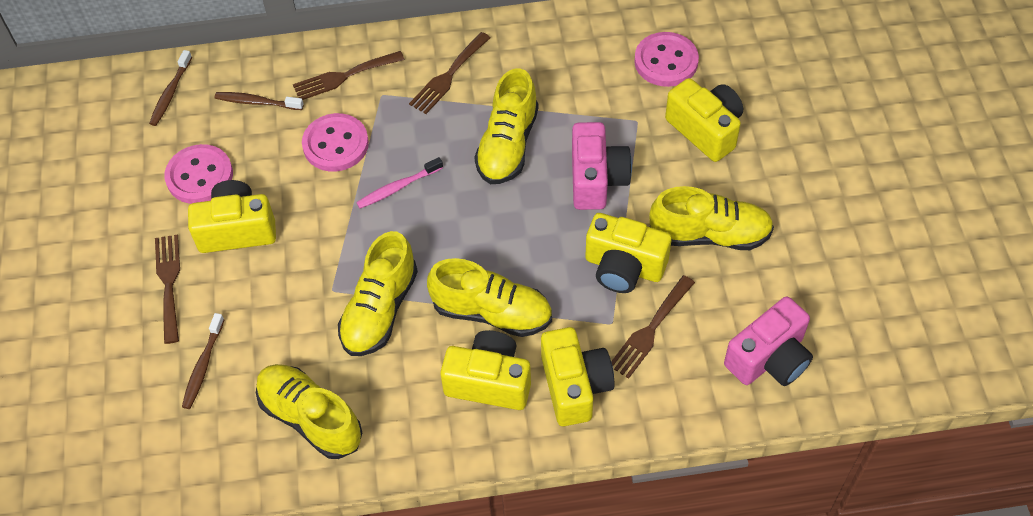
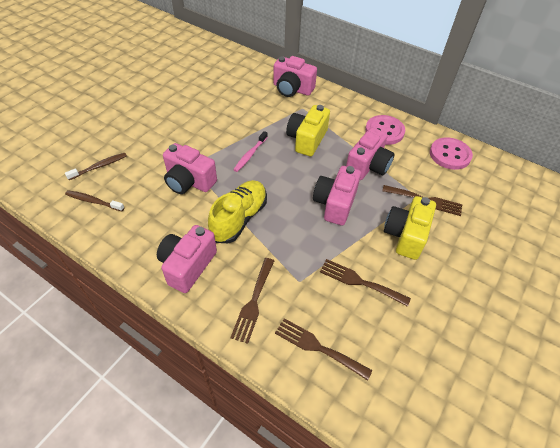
brown toothbrush: 3 -> 2
pink button: 3 -> 2
pink camera: 2 -> 5
yellow camera: 5 -> 2
yellow shoe: 5 -> 1

